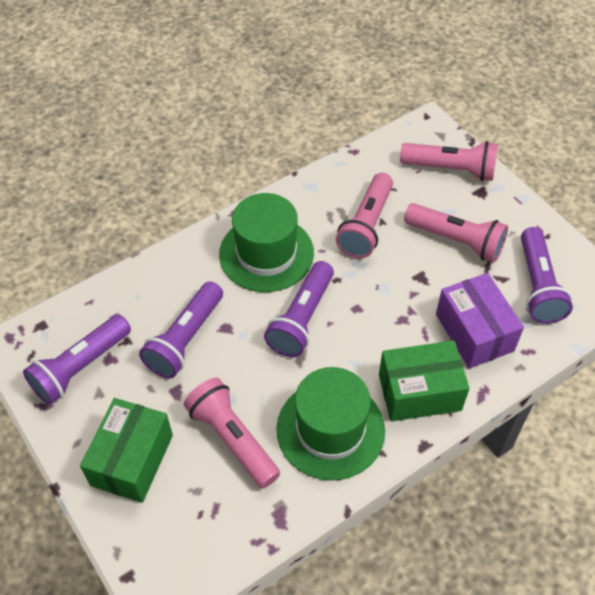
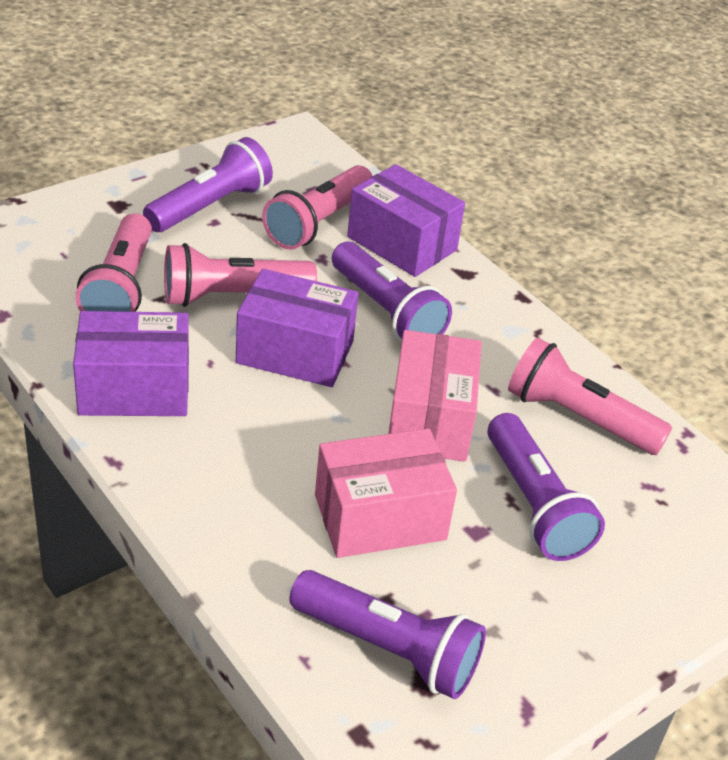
green box: 2 -> 0
green hat: 2 -> 0
pink box: 0 -> 2
purple box: 1 -> 3

